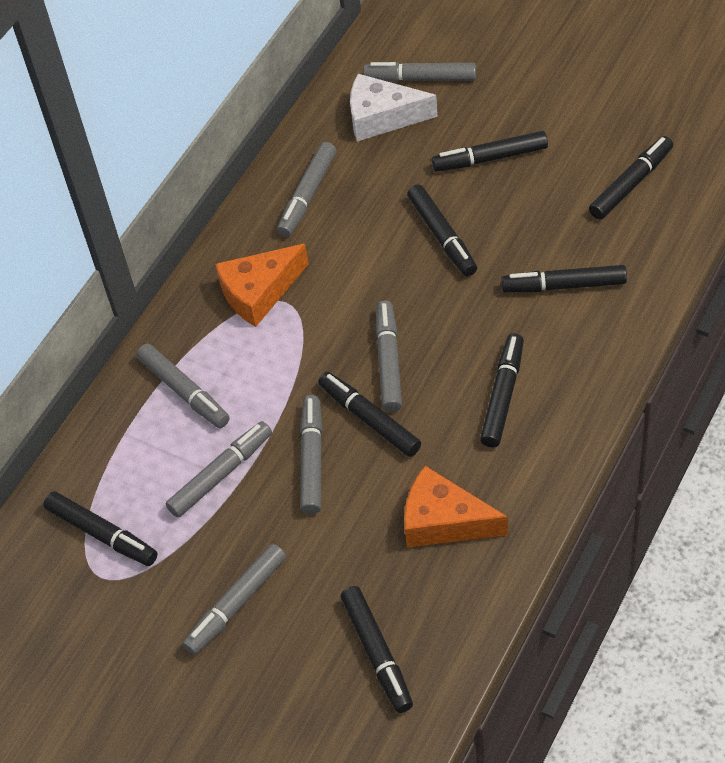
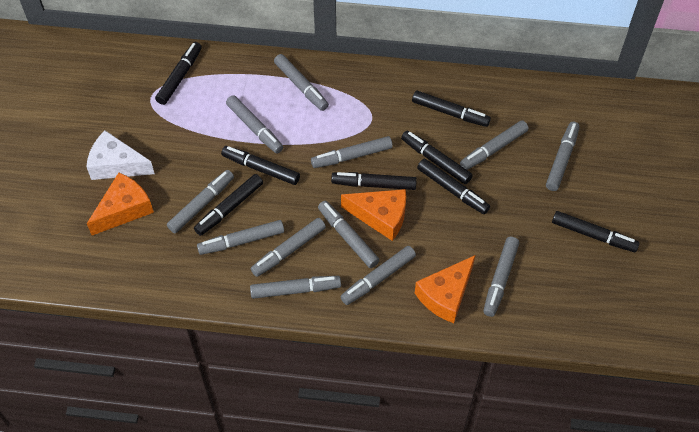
grey marker: 7 -> 12
orange cheese: 2 -> 3

